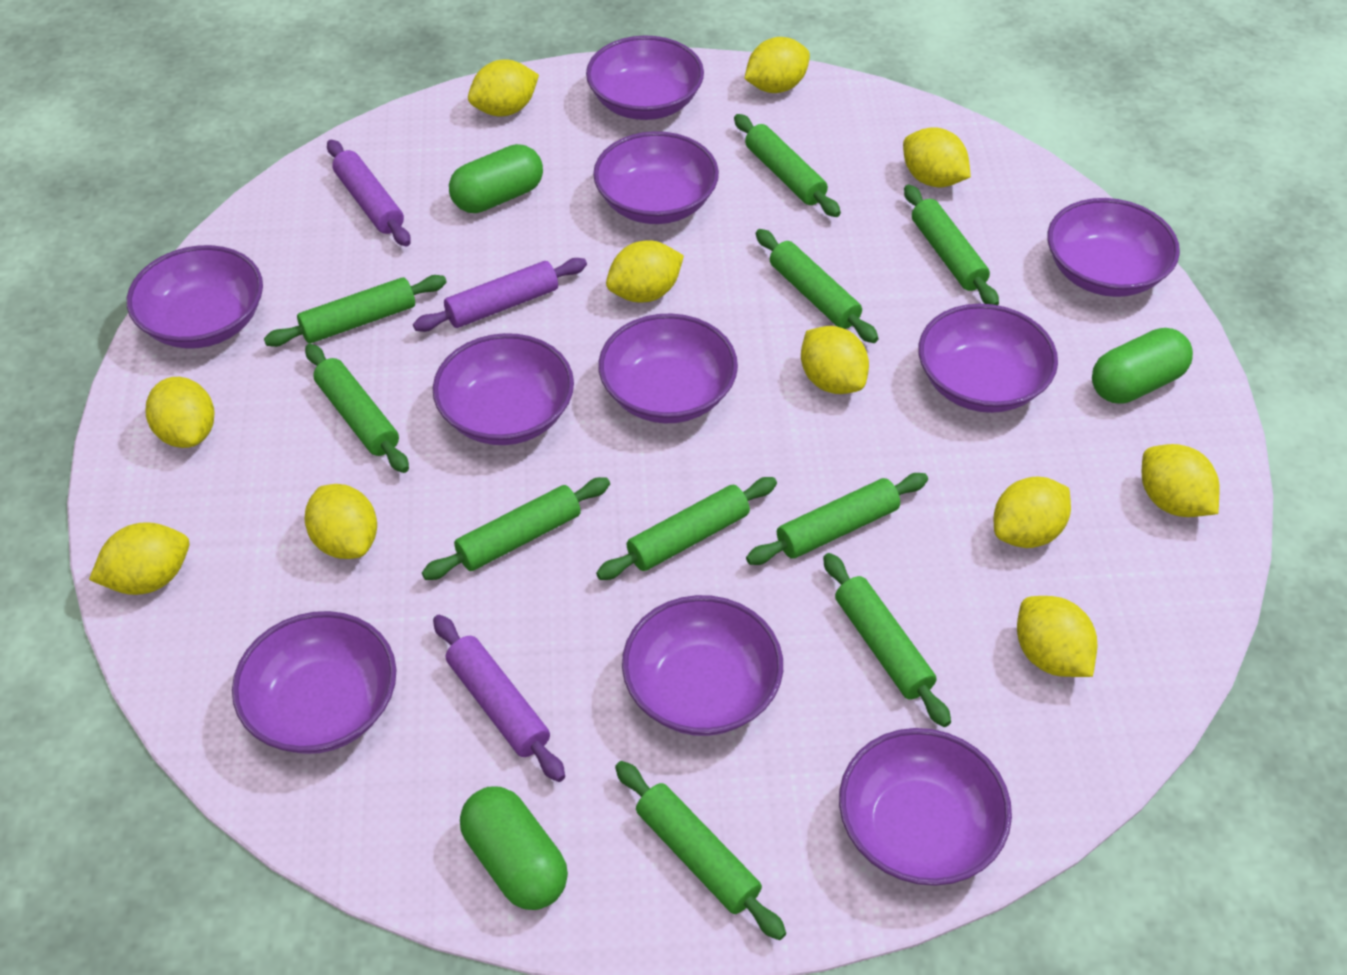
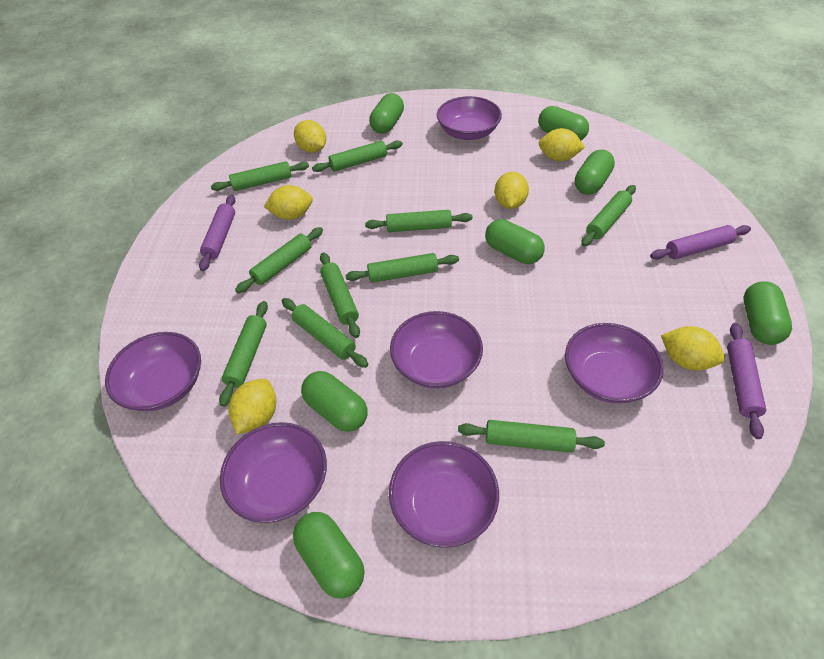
green capsule: 3 -> 7
purple bowl: 10 -> 6
yellow lemon: 11 -> 6

